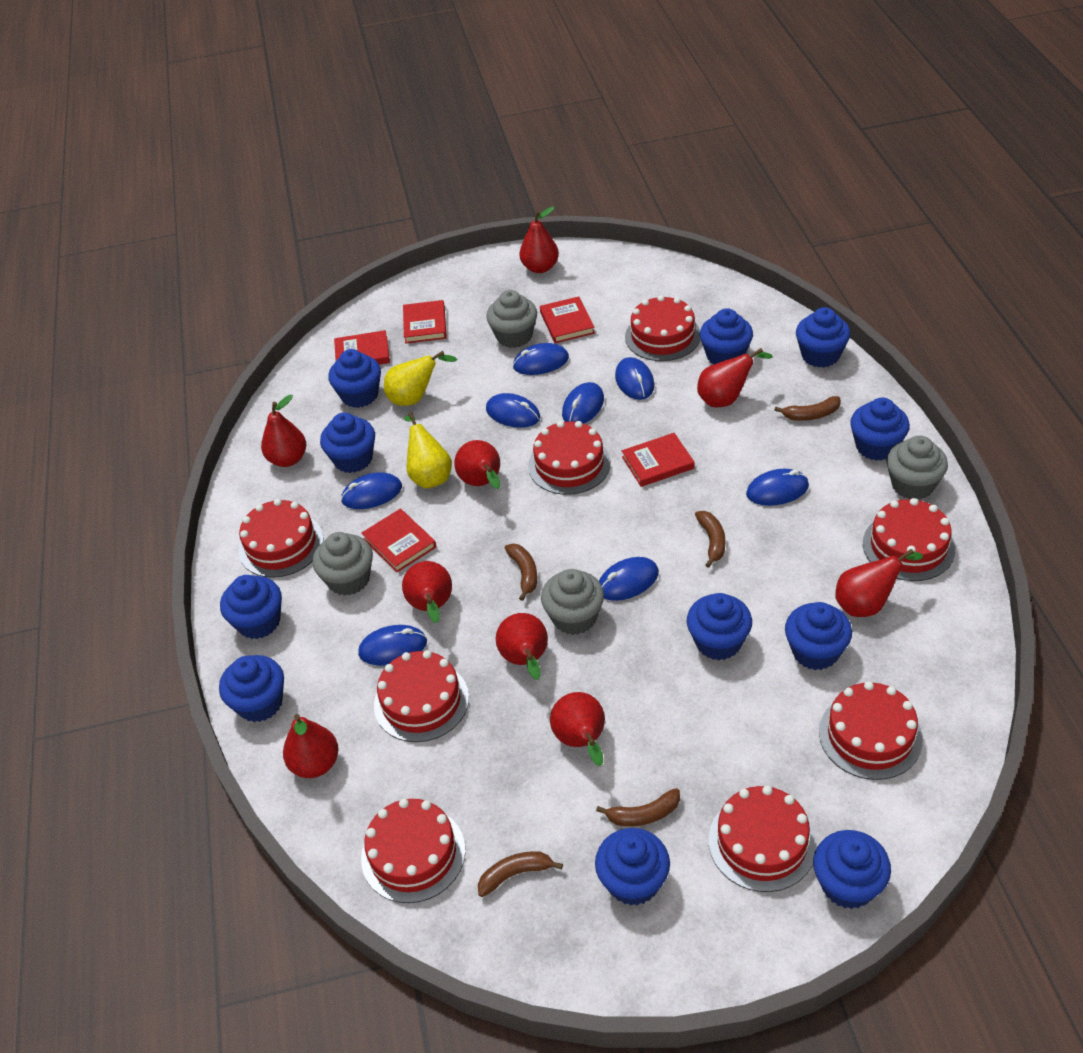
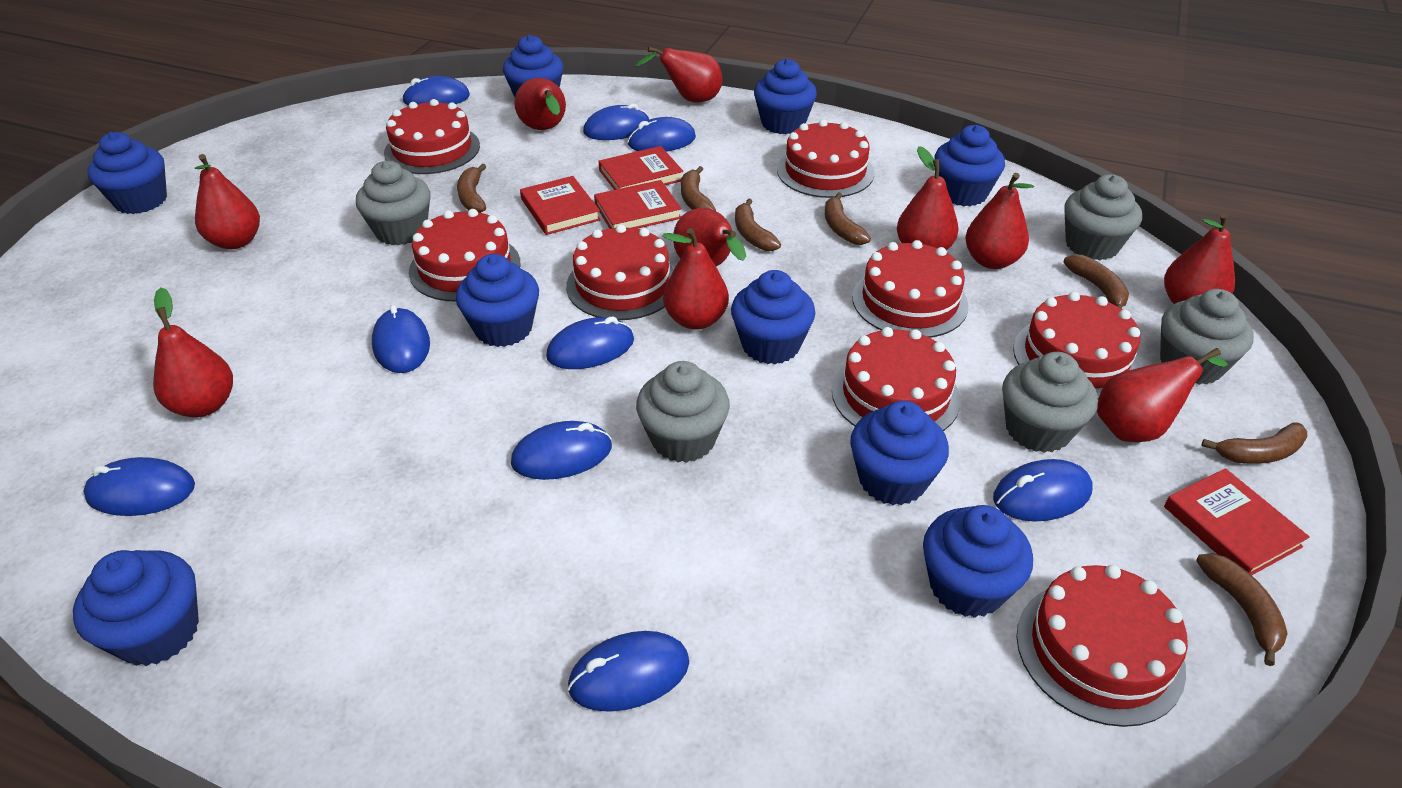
blue cupcake: 11 -> 9
blue mouse: 8 -> 9
brown banana: 5 -> 7
grey cupcake: 4 -> 5
red book: 5 -> 4
red pear: 9 -> 10
yellow pear: 2 -> 0

